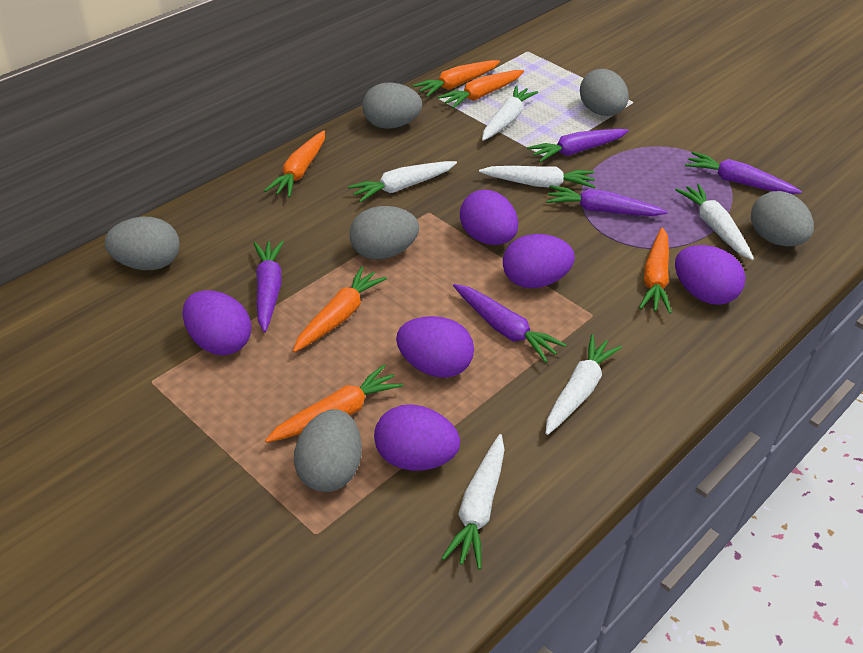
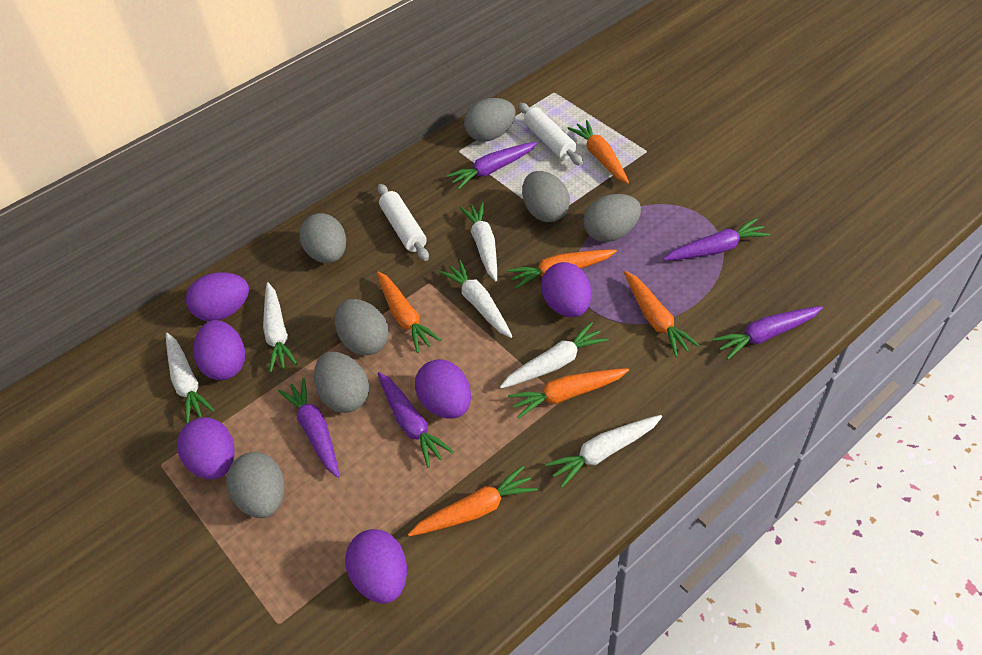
grey egg: 6 -> 7
white rolling pin: 0 -> 2

